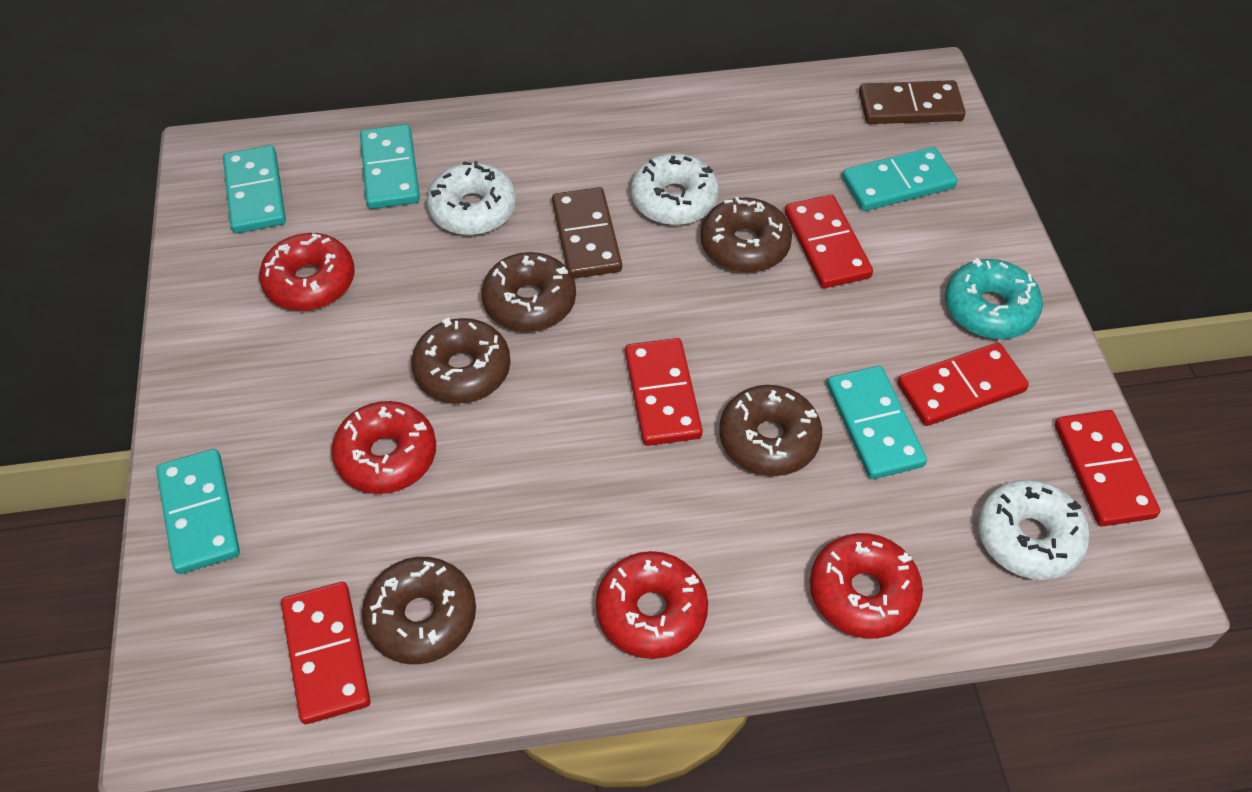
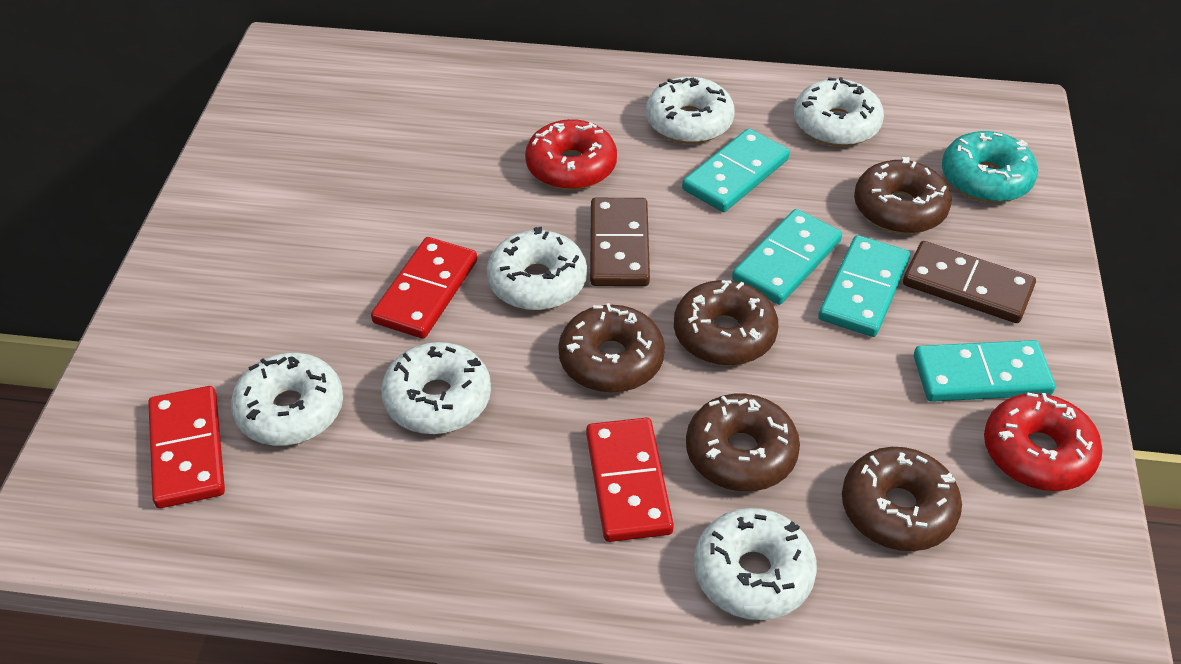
red domino: 5 -> 3
red donut: 4 -> 2
turquoise domino: 5 -> 4
white donut: 3 -> 6

